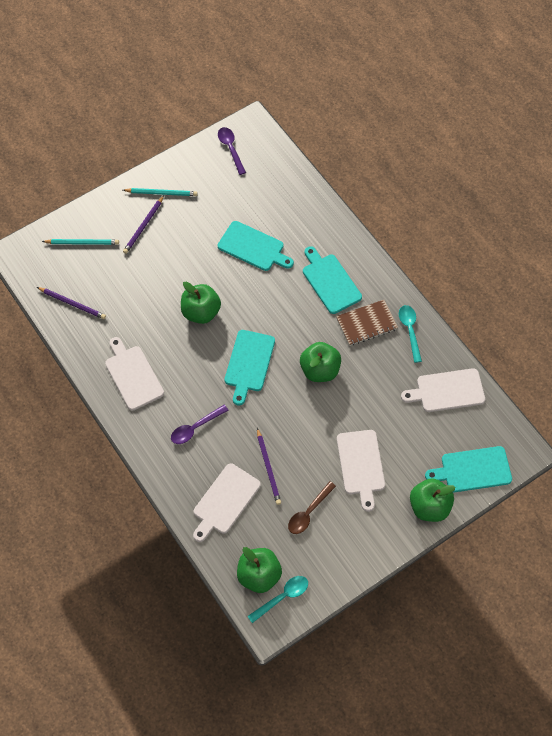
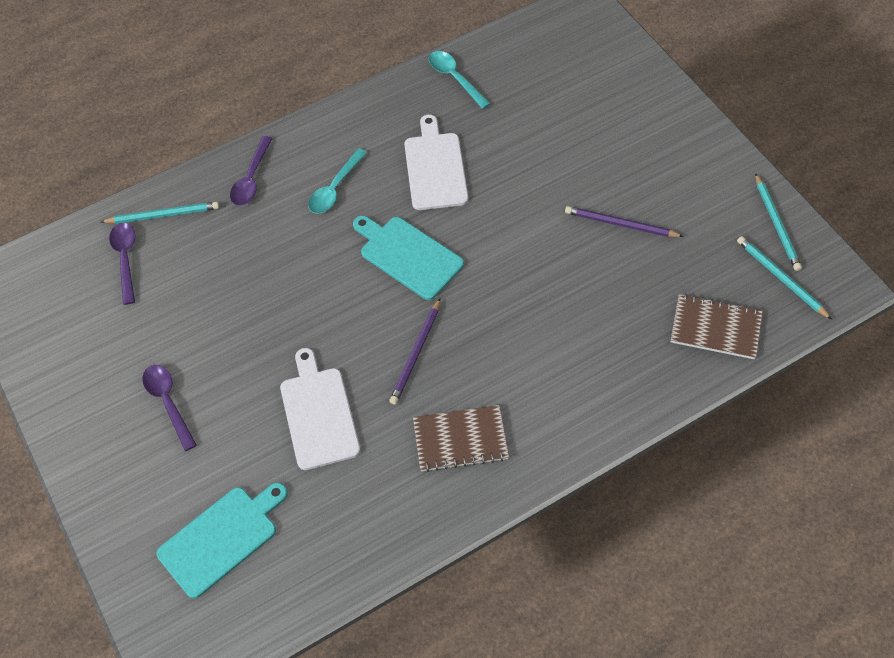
brown notebook: 1 -> 2
brown spoon: 1 -> 0
green apple: 4 -> 0
purple pencil: 3 -> 2
purple spoon: 2 -> 3
turquoise cutting board: 4 -> 2
turquoise pencil: 2 -> 3
white cutting board: 4 -> 2

